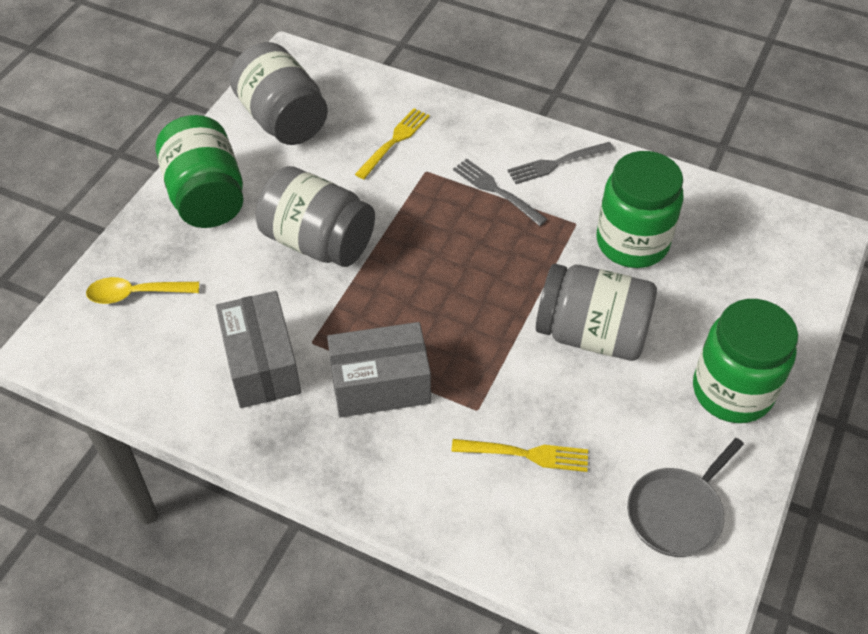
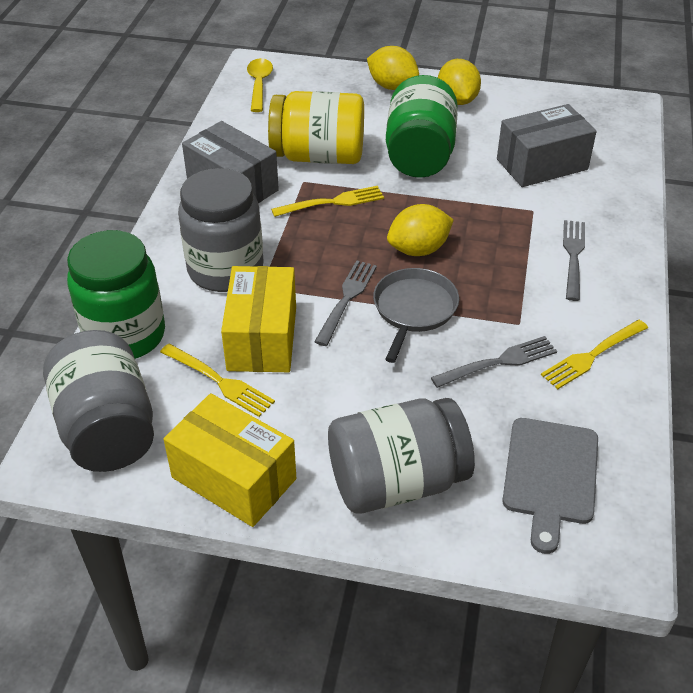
green jar: 3 -> 2
grey cutting board: 0 -> 1
grey fork: 2 -> 3
yellow box: 0 -> 2
yellow fork: 2 -> 3
yellow jar: 0 -> 1
yellow lemon: 0 -> 3

